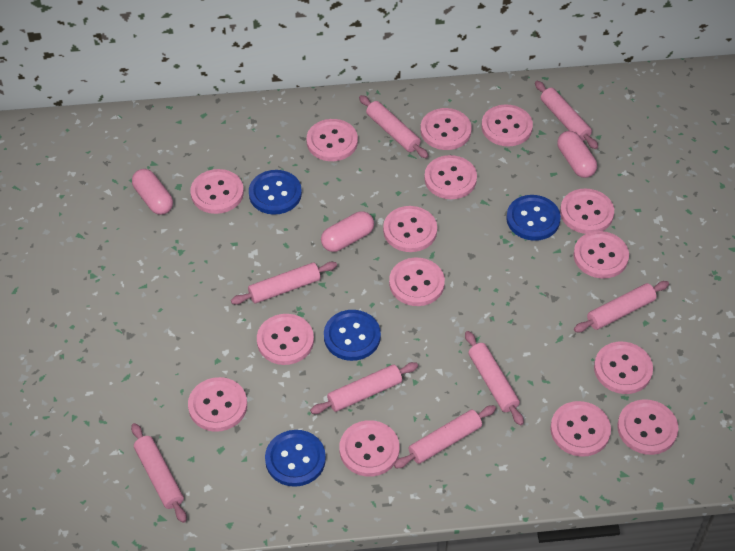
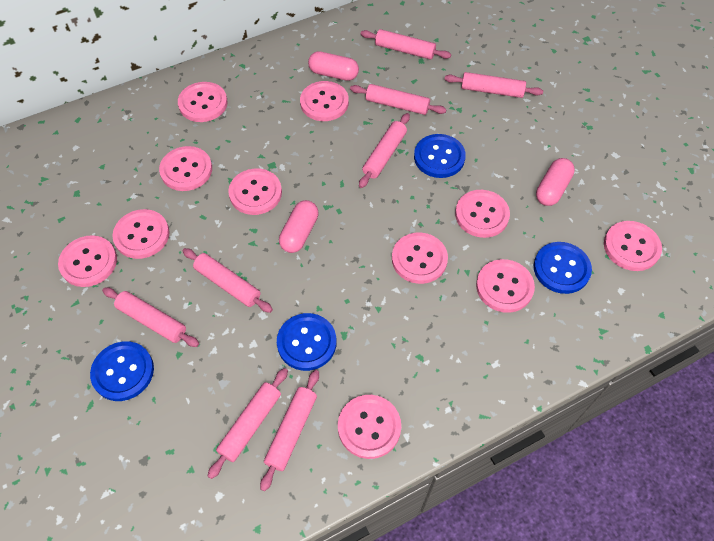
pink button: 15 -> 11

